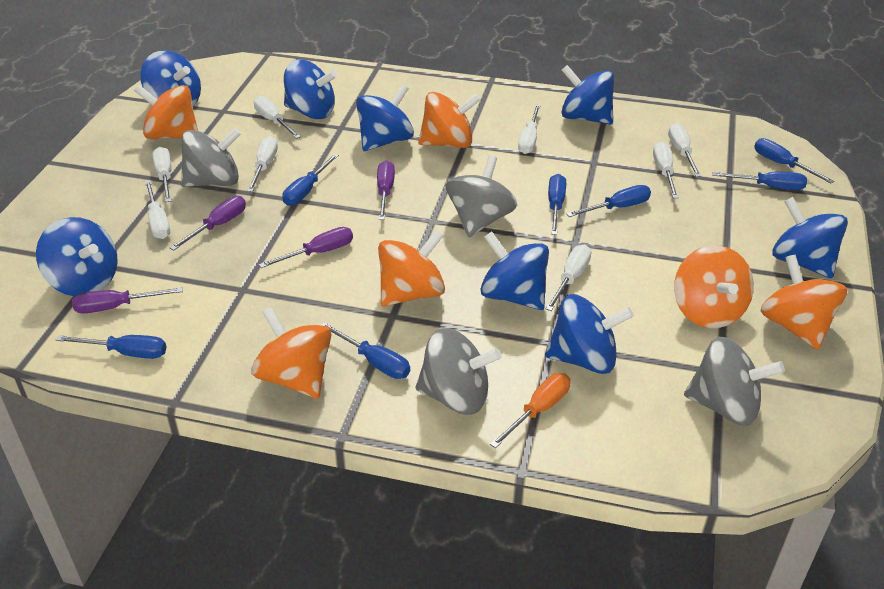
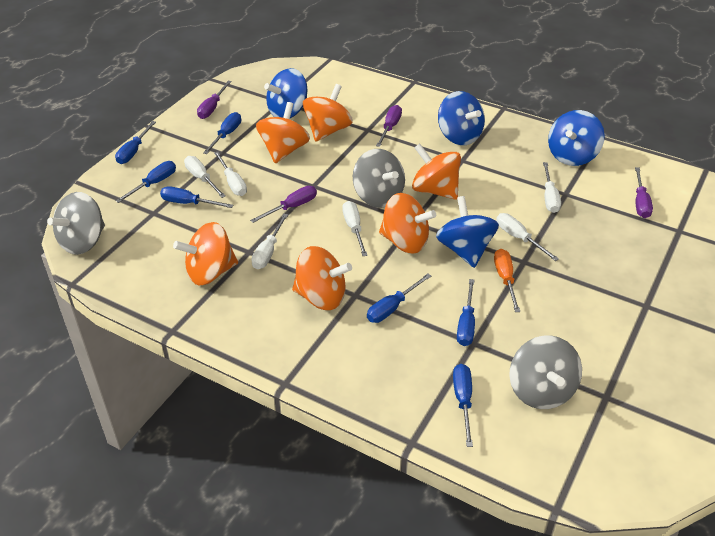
blue spinning top: 8 -> 4
grey spinning top: 4 -> 3
white screwdriver: 8 -> 6

